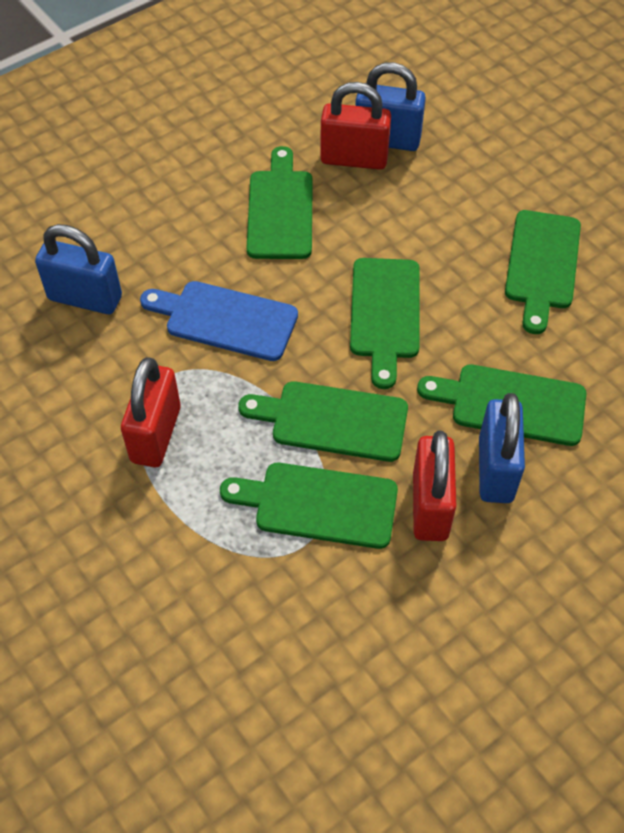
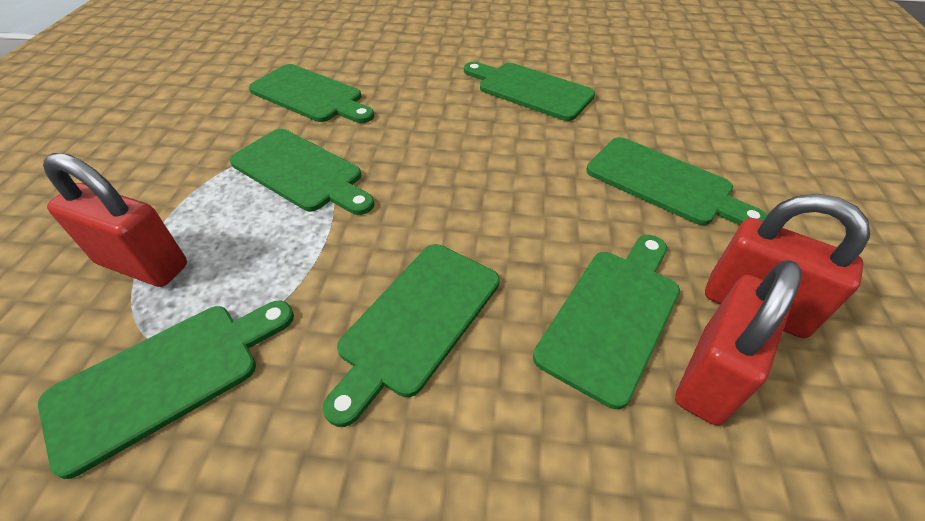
blue cutting board: 1 -> 0
blue padlock: 3 -> 0
green cutting board: 6 -> 7

